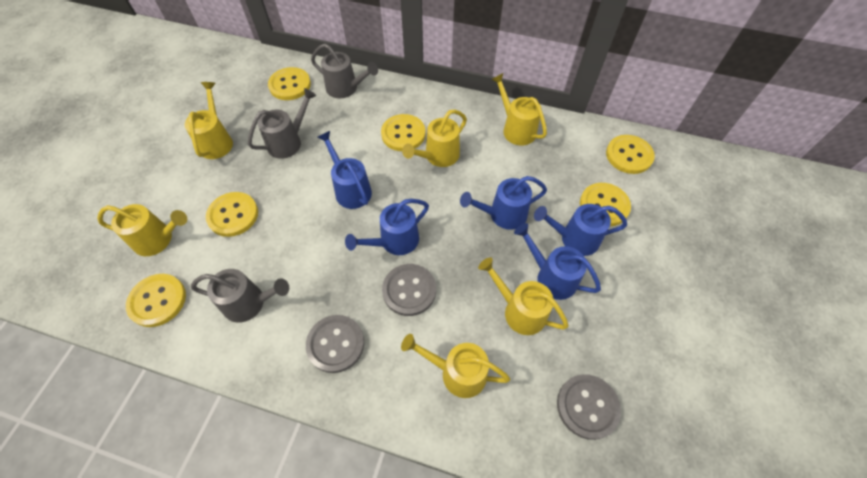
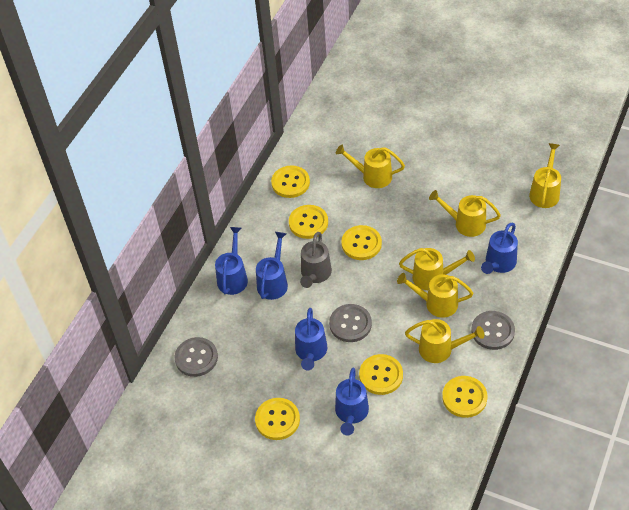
grey watering can: 3 -> 1

